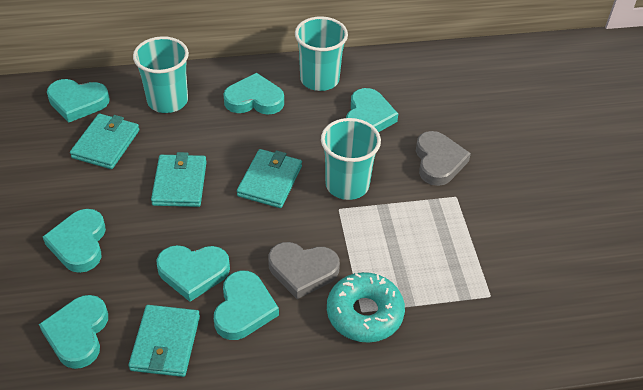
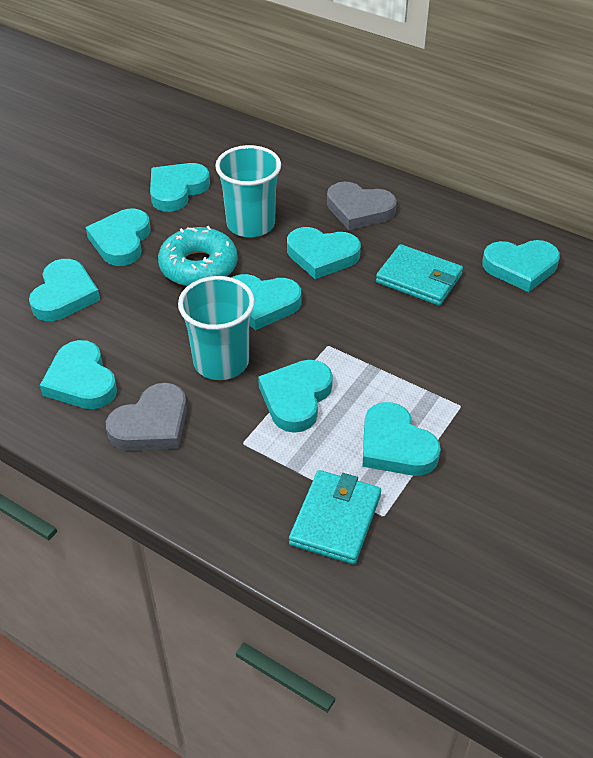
turquoise cup: 3 -> 2
turquoise heart: 7 -> 9
turquoise wallet: 4 -> 2

